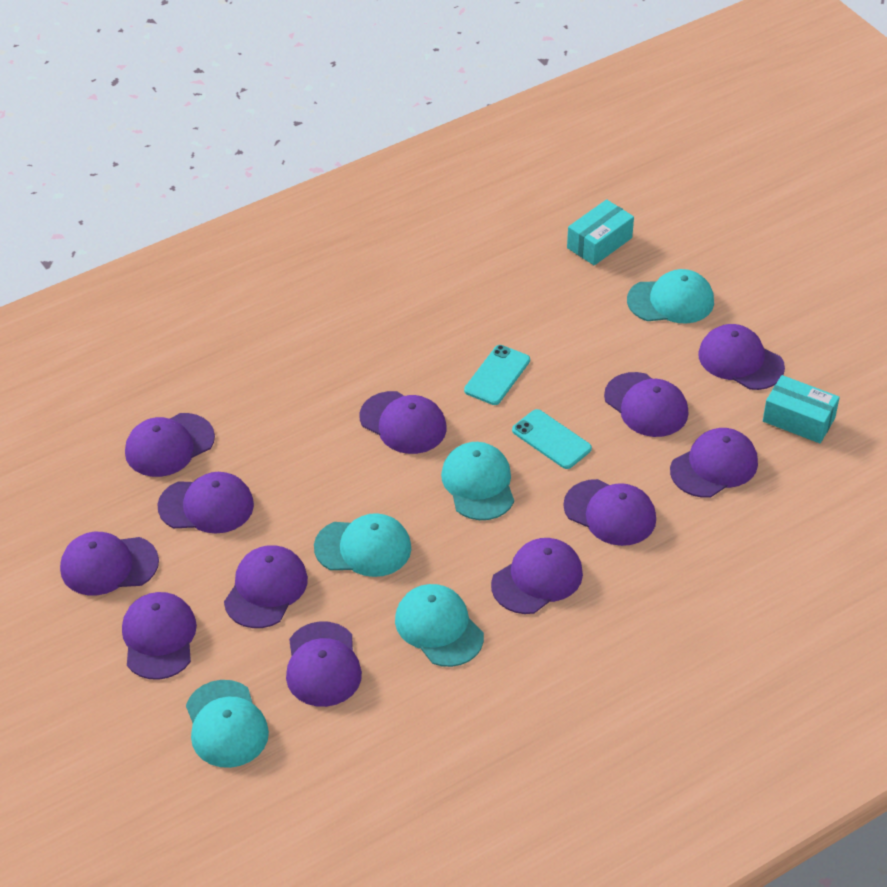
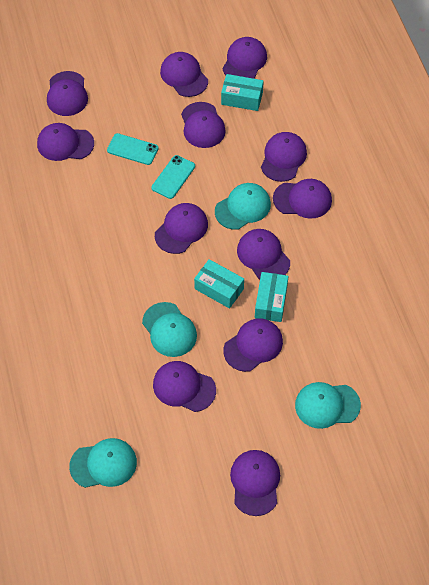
turquoise box: 2 -> 3
turquoise cap: 5 -> 4

